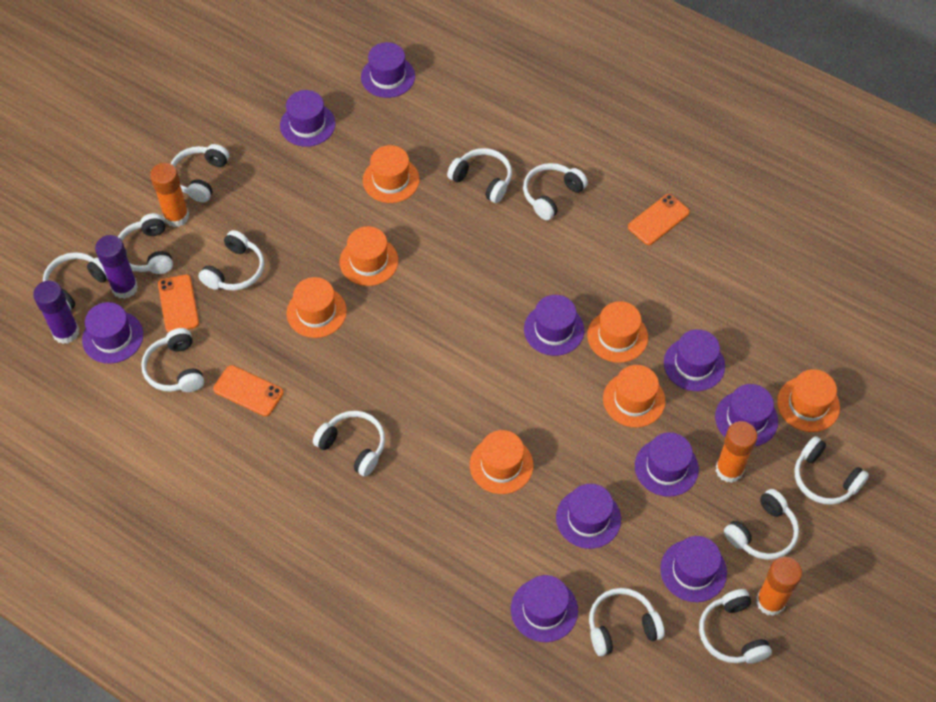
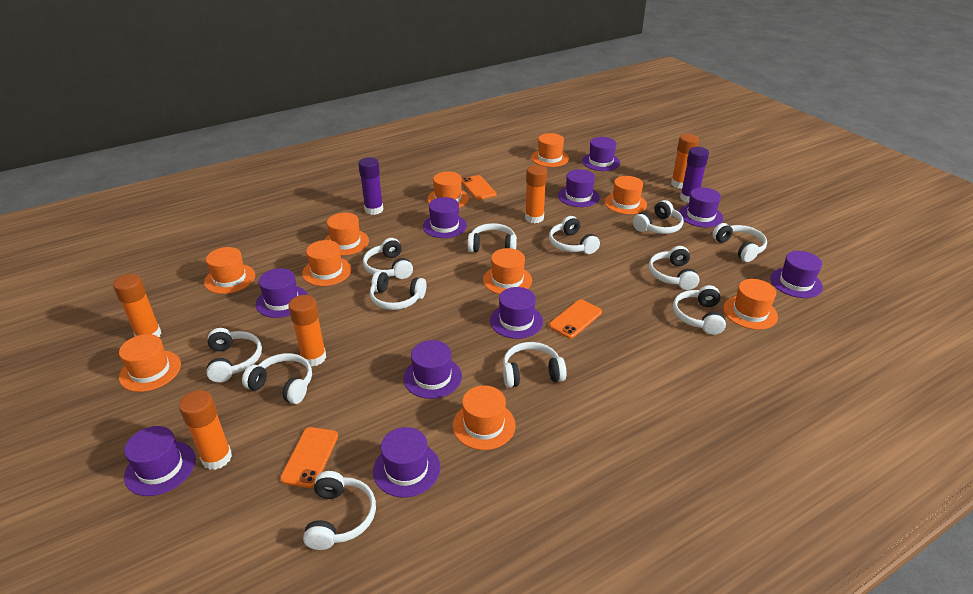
orange glue stick: 3 -> 5
orange hat: 7 -> 10

